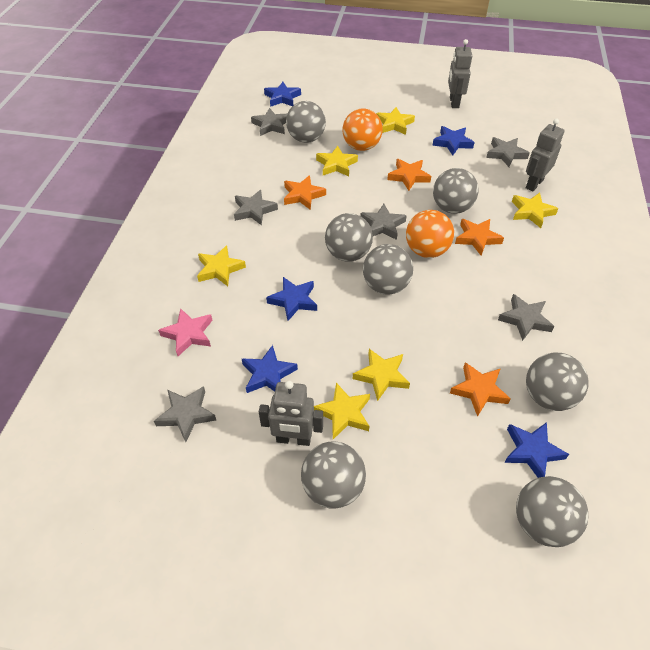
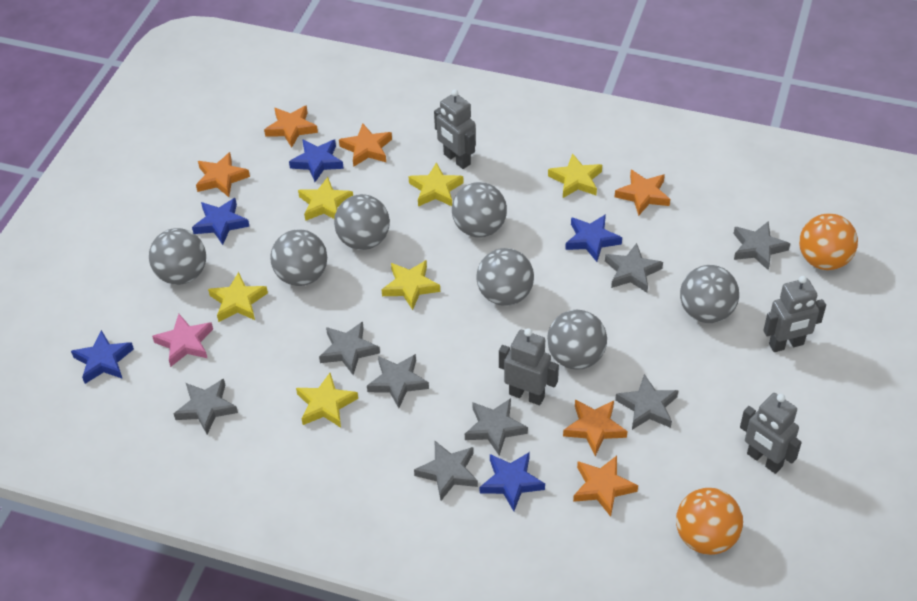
grey robot: 3 -> 4
grey star: 6 -> 8
orange star: 4 -> 6

